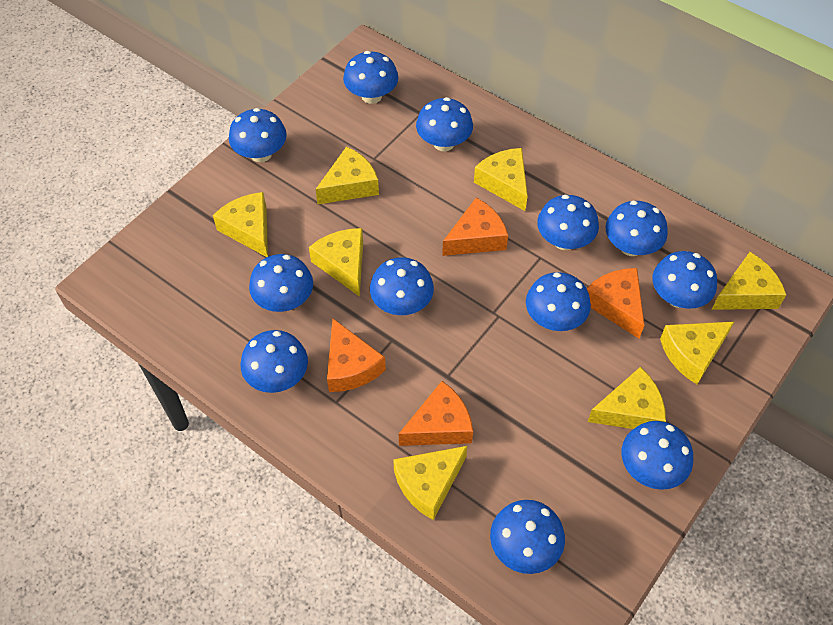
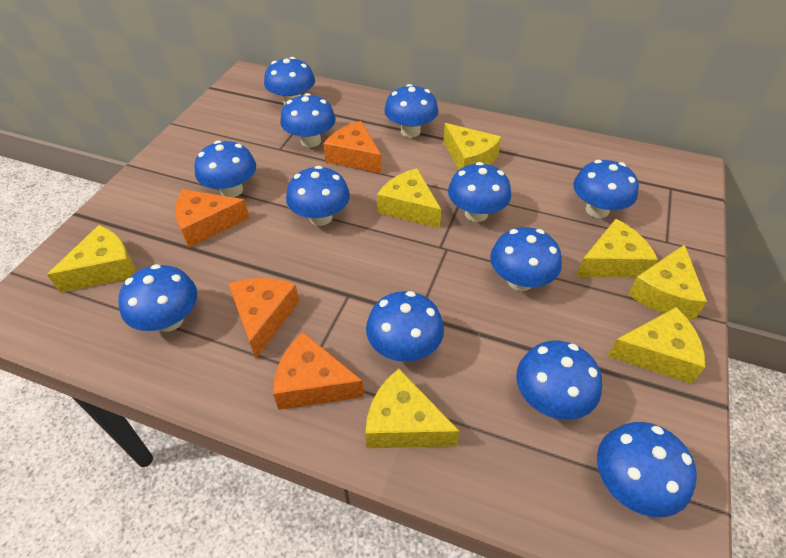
yellow cheese: 8 -> 7

